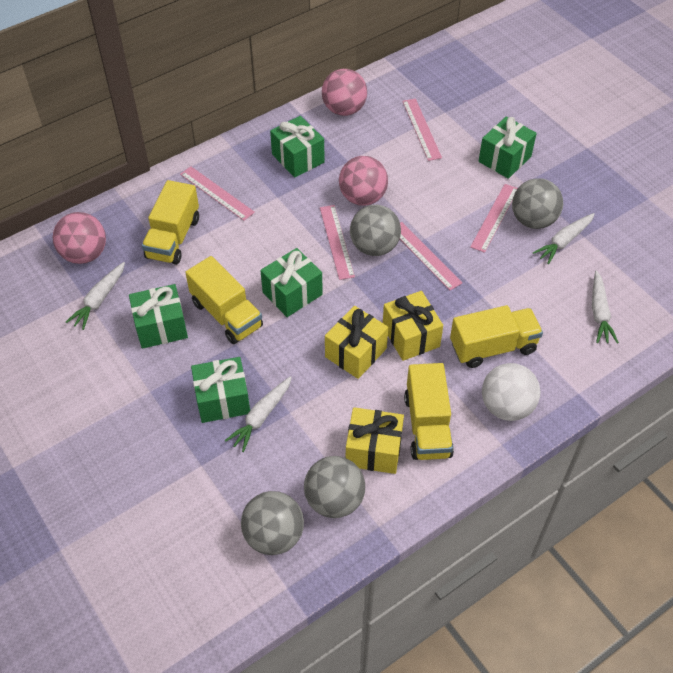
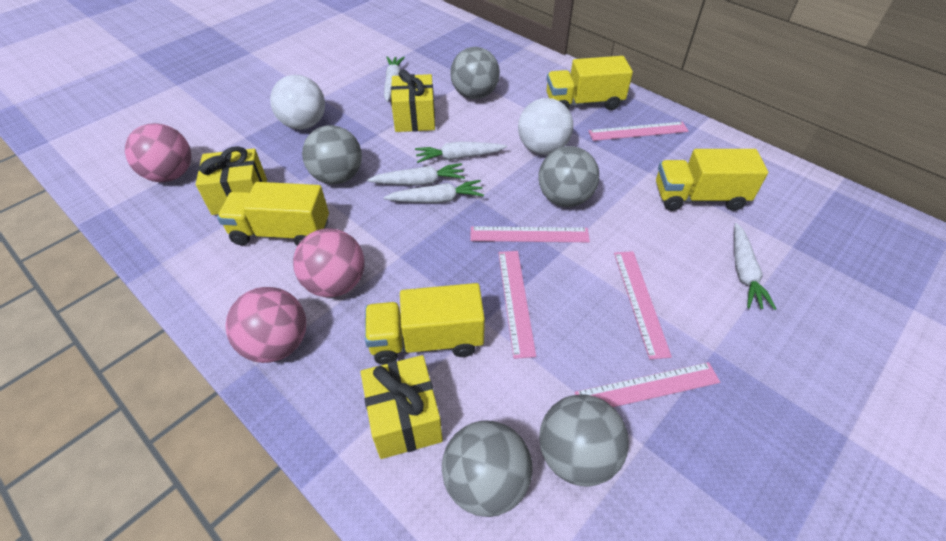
green gift: 5 -> 0
grey ball: 4 -> 5
white ball: 1 -> 2
white carrot: 4 -> 5

